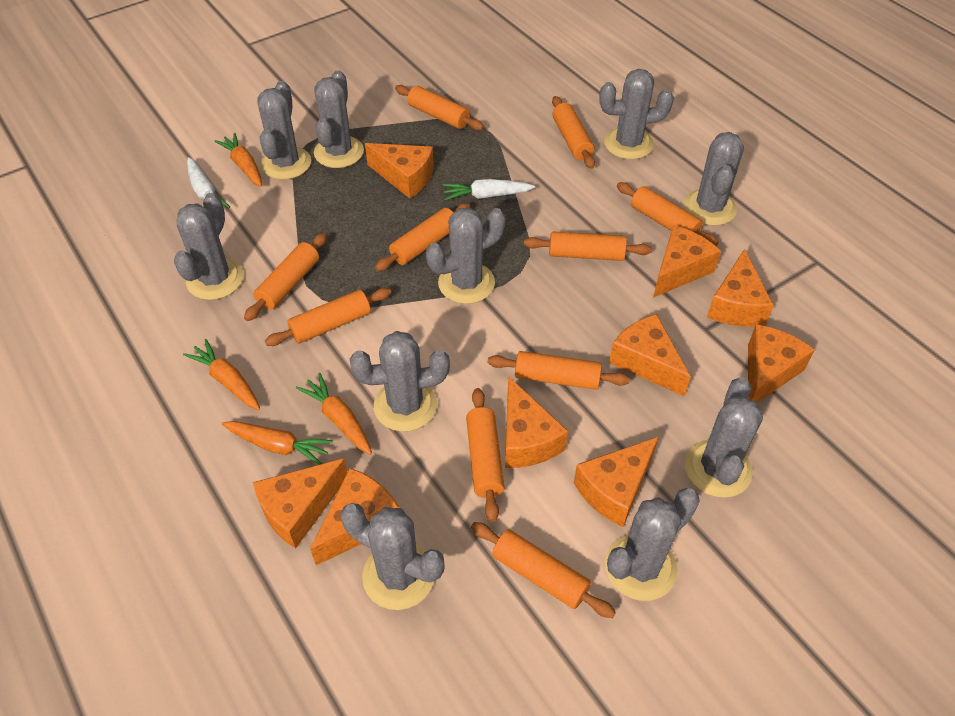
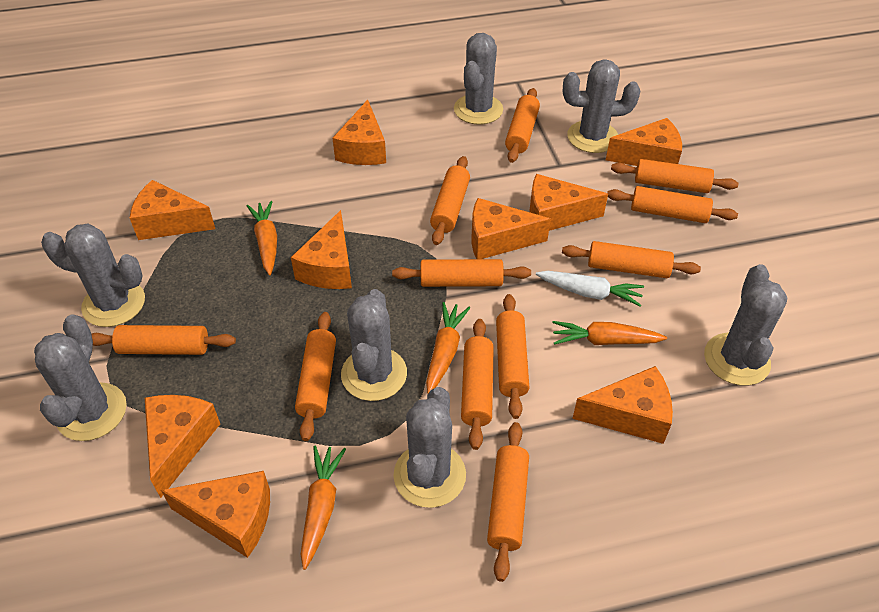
grey cactus: 10 -> 7
orange rolling pin: 10 -> 11
white carrot: 2 -> 1

